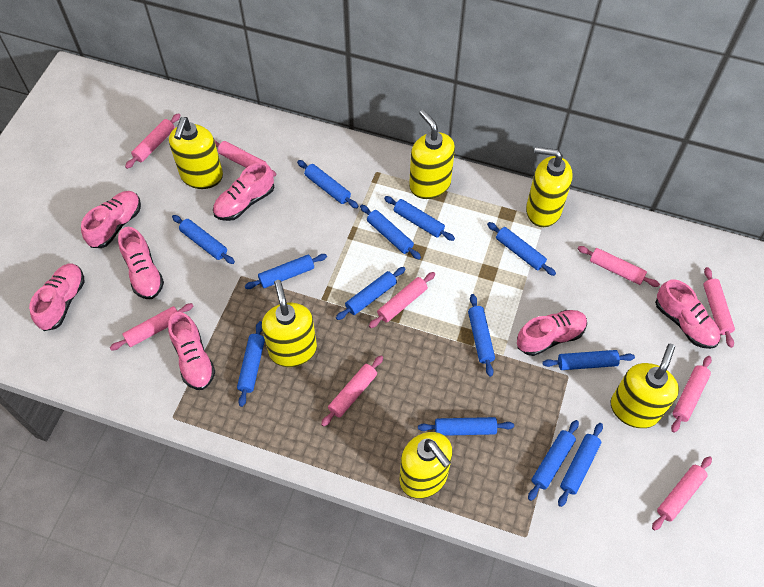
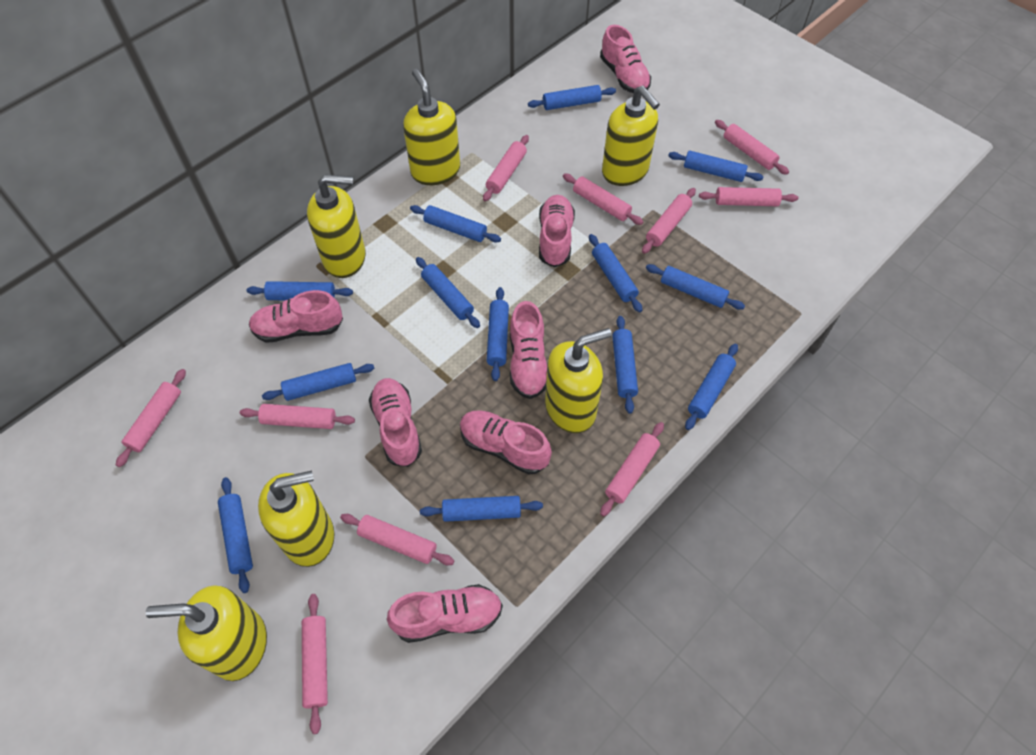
pink rolling pin: 9 -> 10

